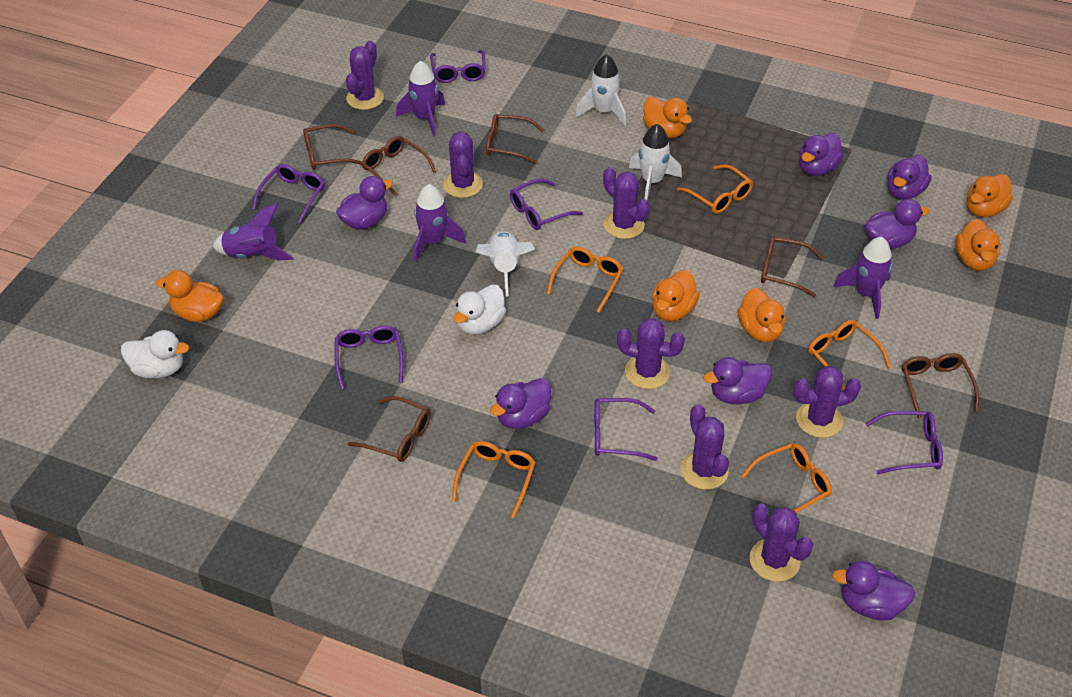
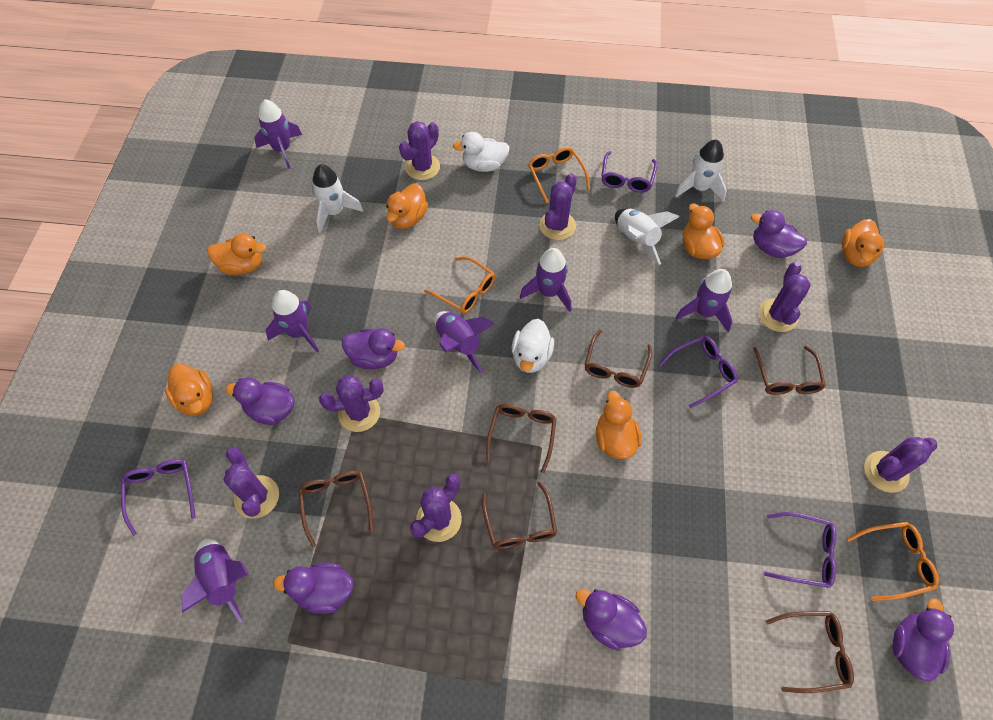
orange glasses: 5 -> 3
purple duck: 7 -> 6
purple glasses: 6 -> 4
purple rocket: 4 -> 6

